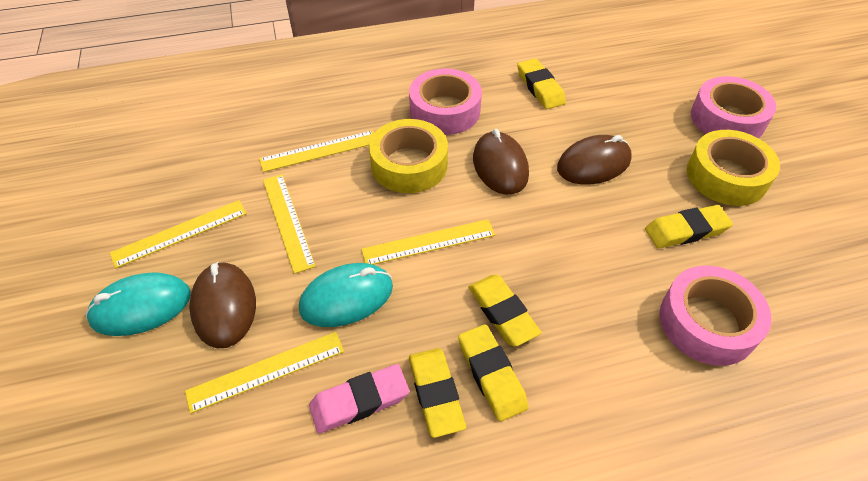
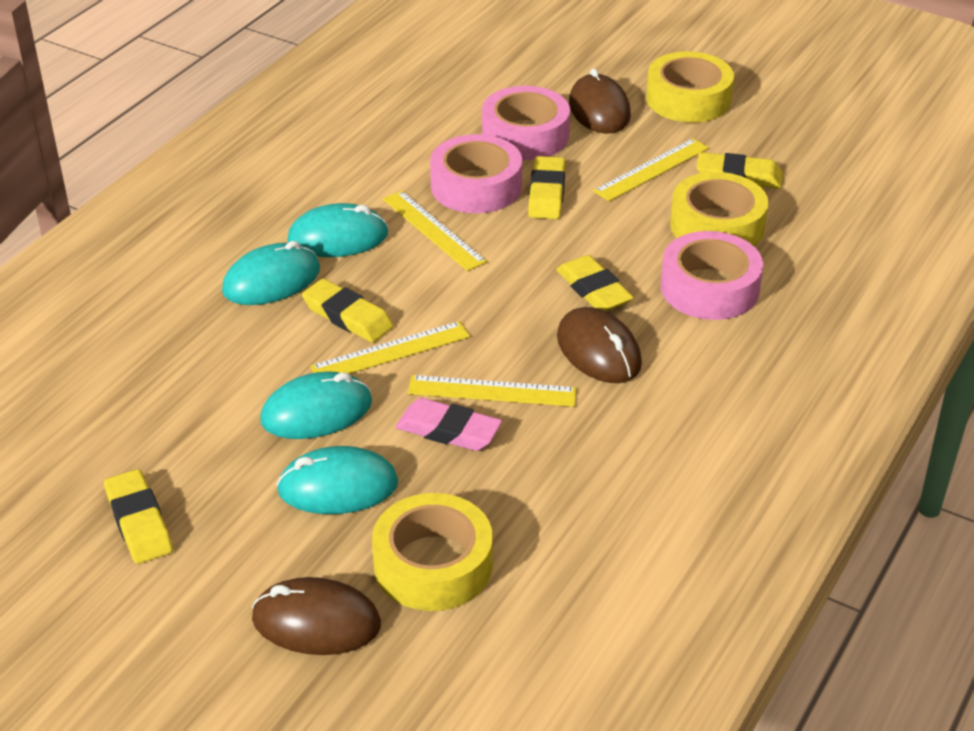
turquoise mouse: 2 -> 4
yellow ruler: 5 -> 4
yellow tape: 2 -> 3

